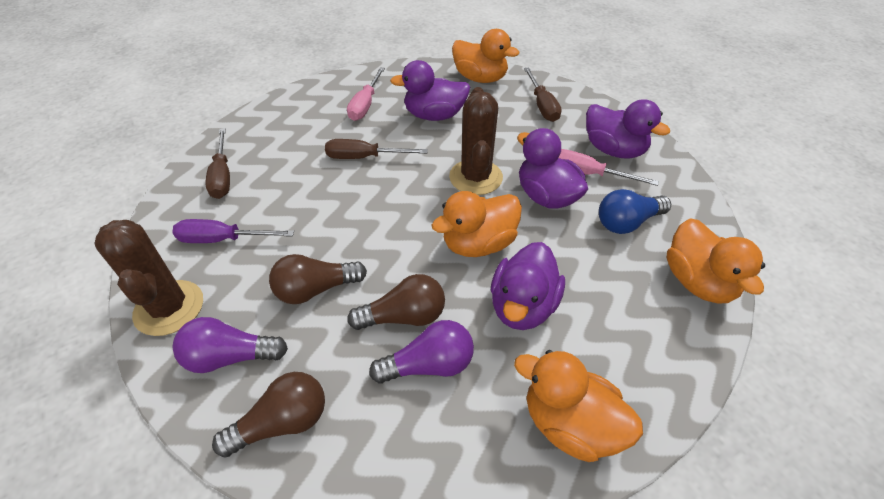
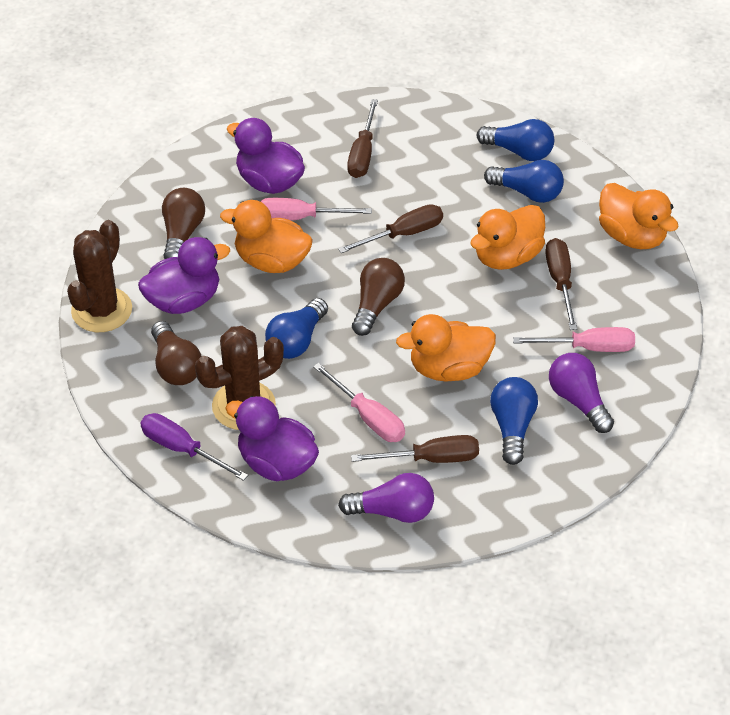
blue light bulb: 1 -> 4
brown screwdriver: 3 -> 4
pink screwdriver: 2 -> 3
purple duck: 4 -> 3

